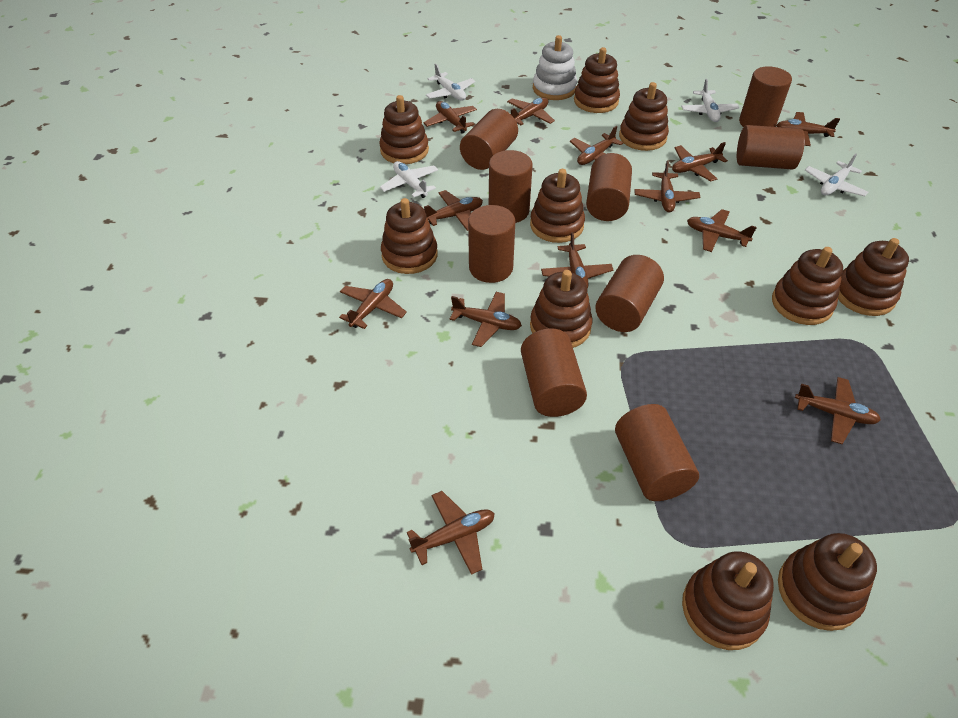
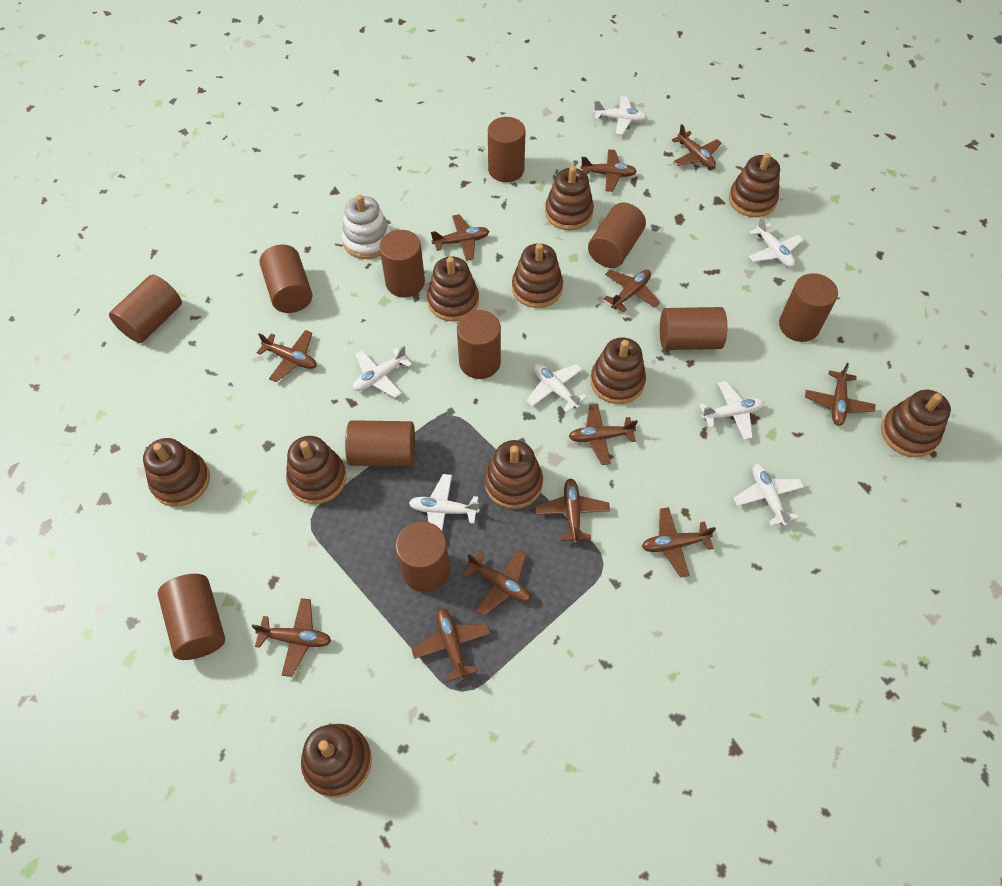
brown cylinder: 9 -> 11
brown plane: 13 -> 12
white plane: 4 -> 7

